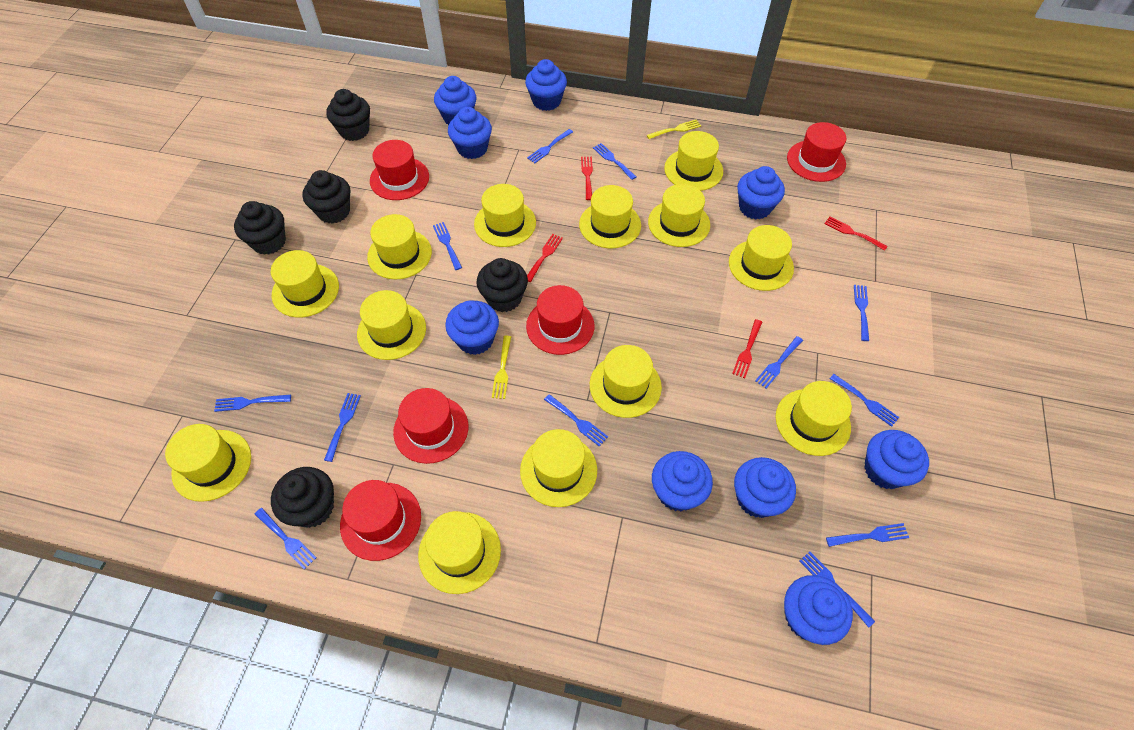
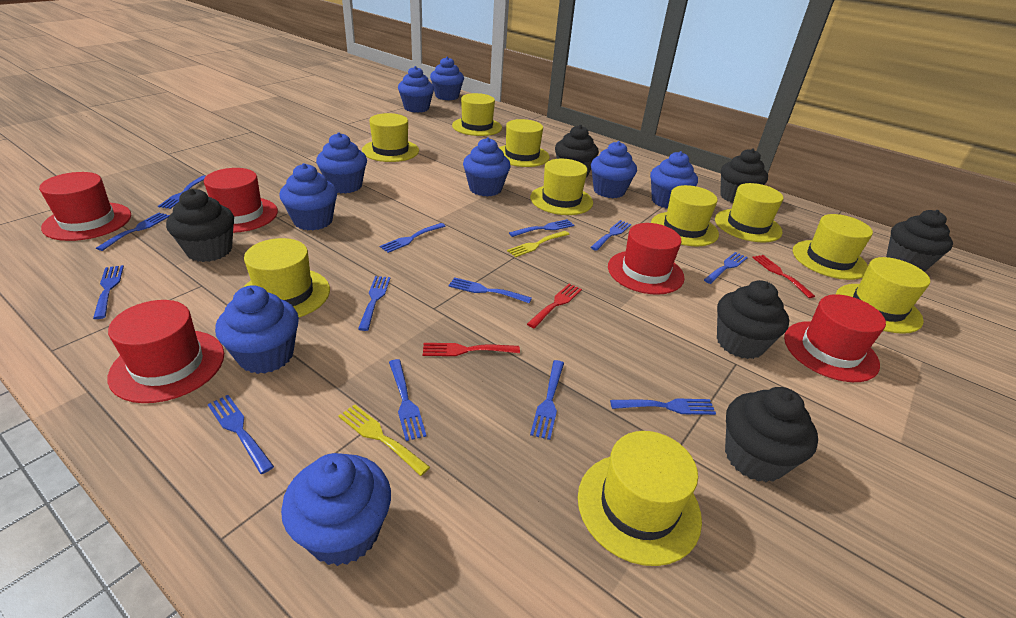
black cupcake: 5 -> 6
blue fork: 12 -> 13
red fork: 4 -> 3
yellow hat: 13 -> 10

